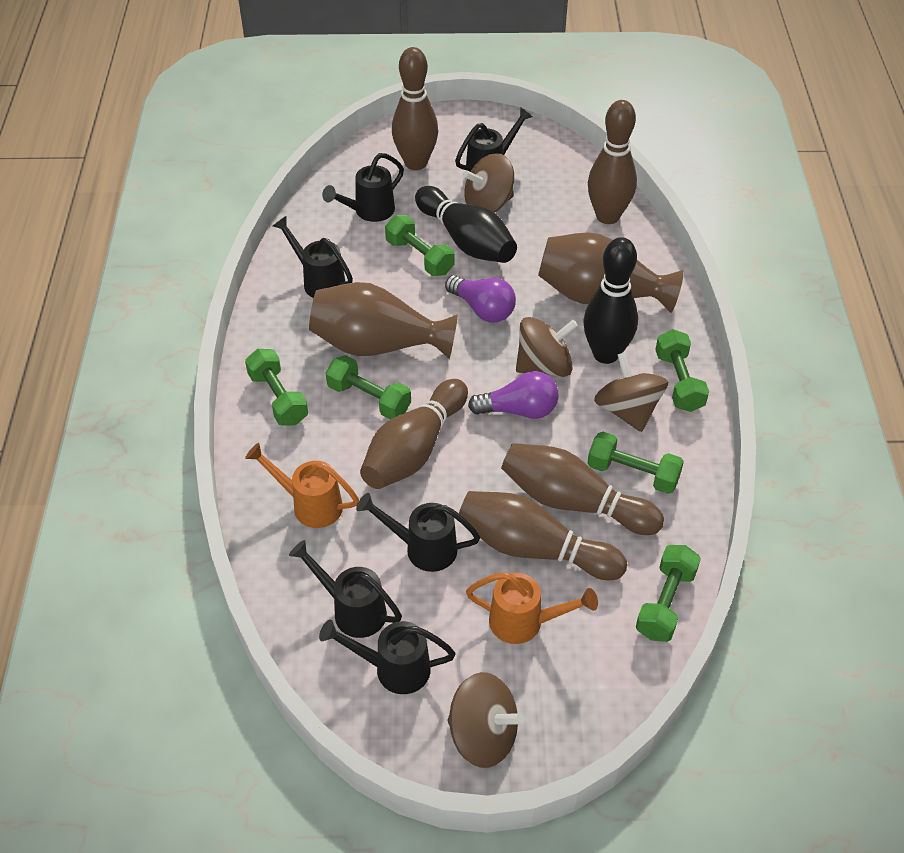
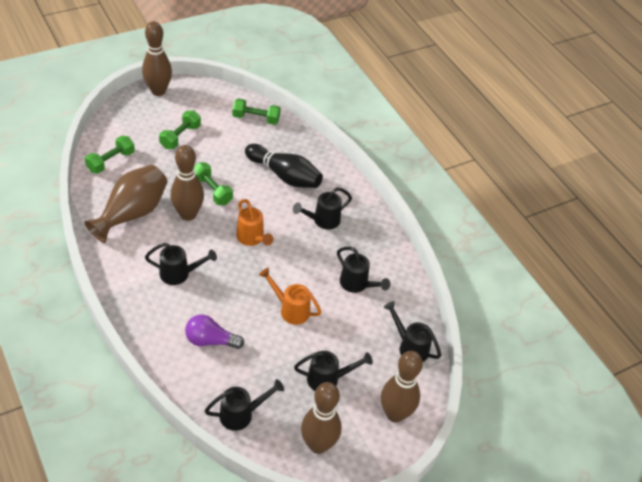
black bowling pin: 2 -> 1
brown bowling pin: 5 -> 4
brown spinning top: 4 -> 0
brown vase: 2 -> 1
green dumbbell: 6 -> 4
purple light bulb: 2 -> 1

